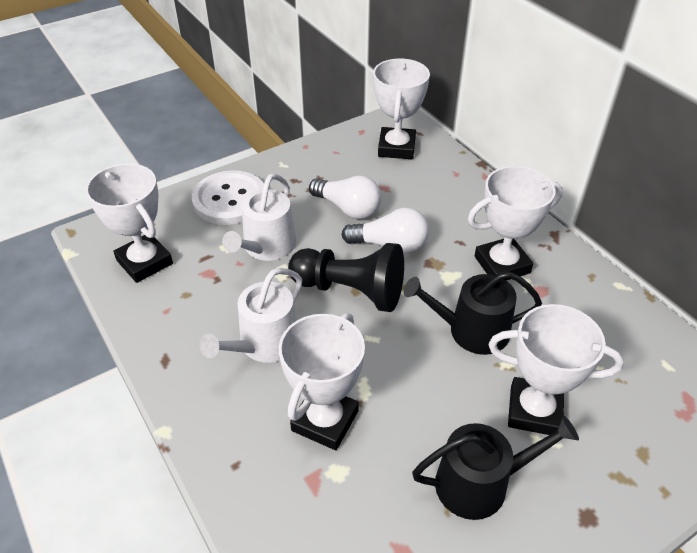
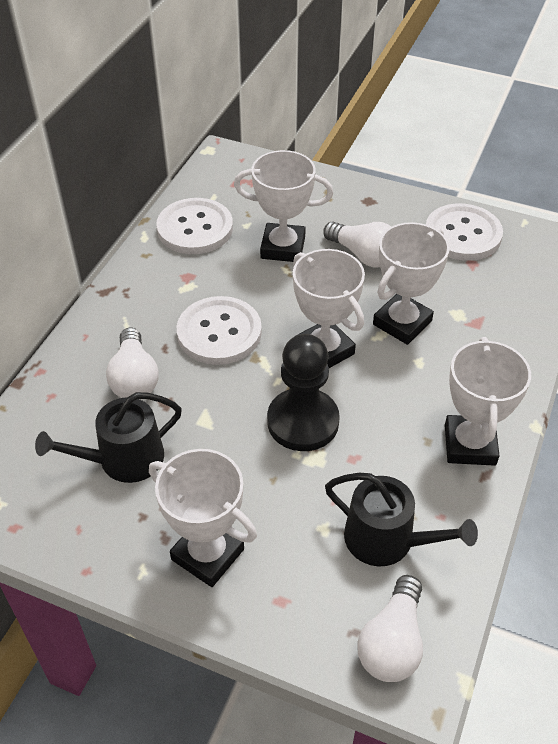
white button: 1 -> 3
white light bulb: 2 -> 3
white watering can: 2 -> 0

